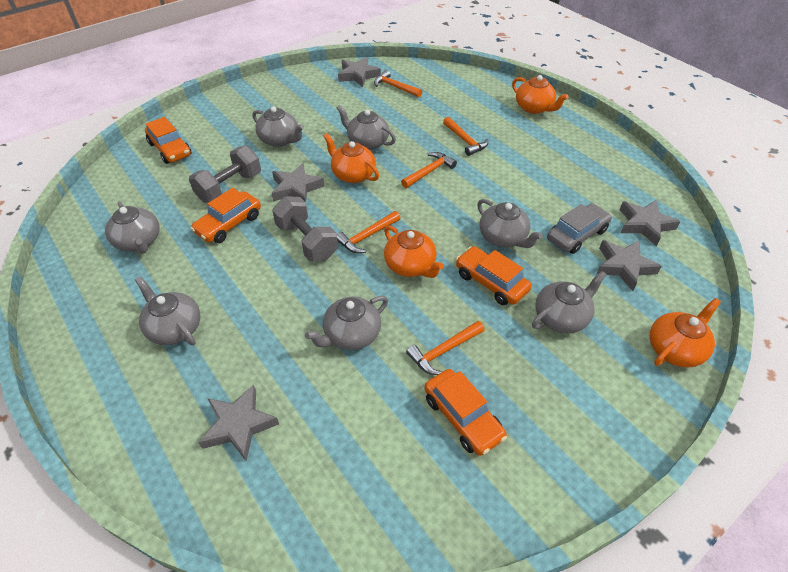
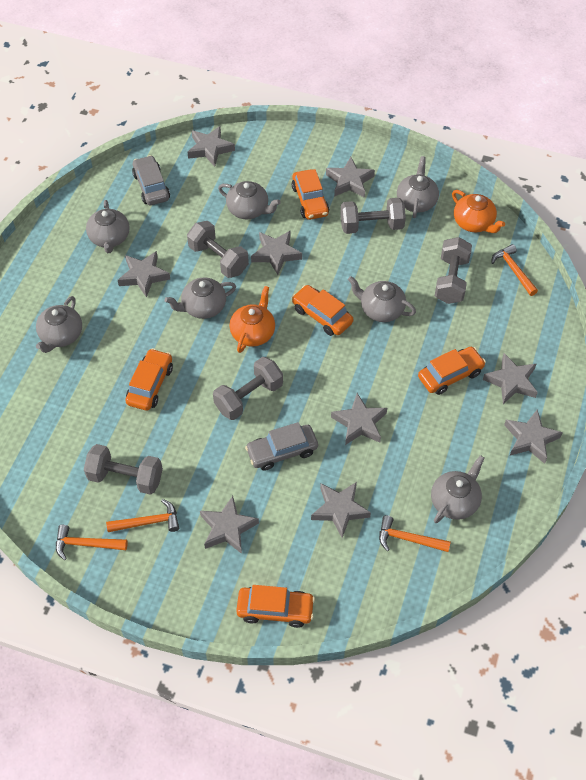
grey car: 1 -> 2
grey dumbbell: 2 -> 5
grey star: 5 -> 9
orange car: 4 -> 5
orange hammer: 5 -> 4
orange teapot: 4 -> 2

